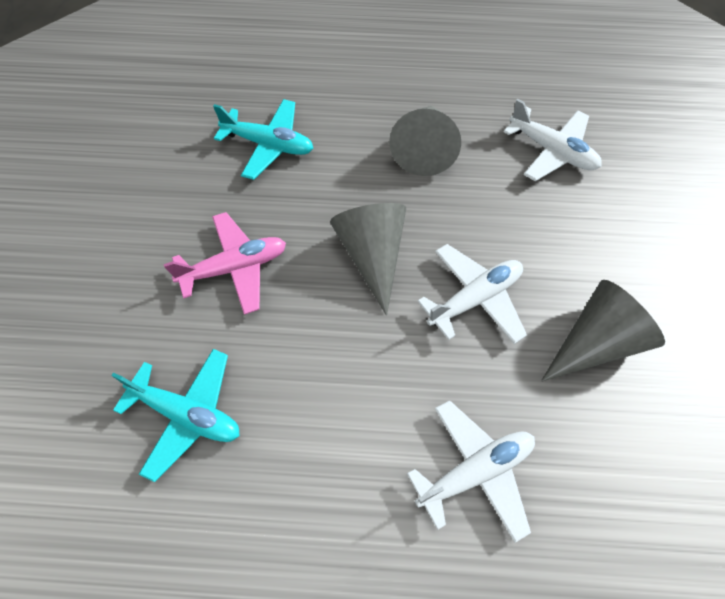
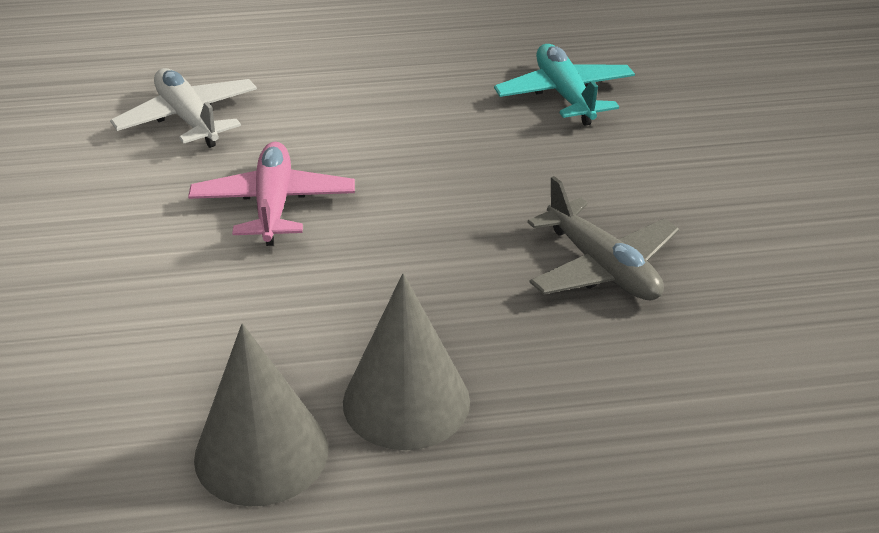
grey cone: 3 -> 2
grey plane: 0 -> 1
turquoise plane: 2 -> 1
white plane: 3 -> 1

